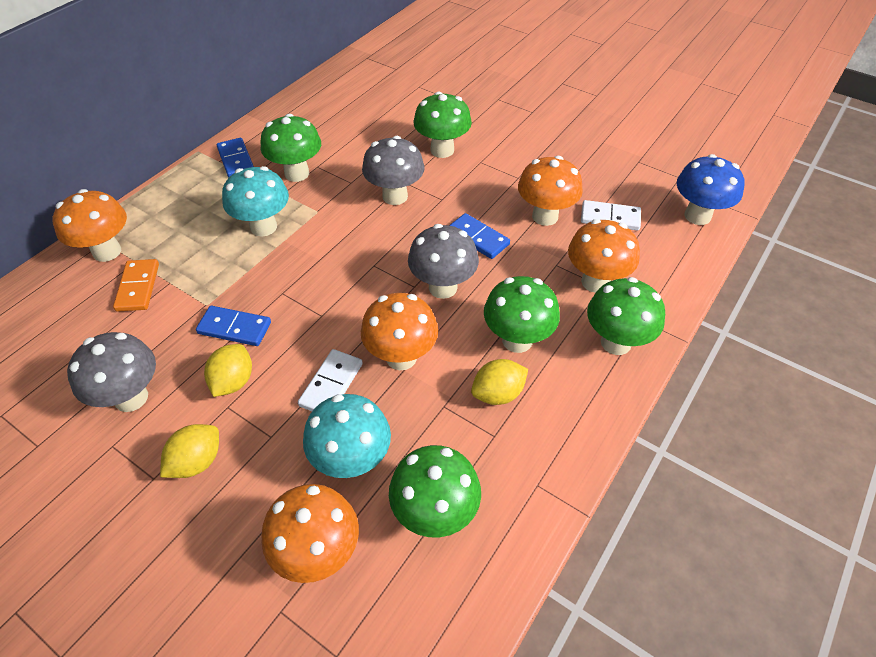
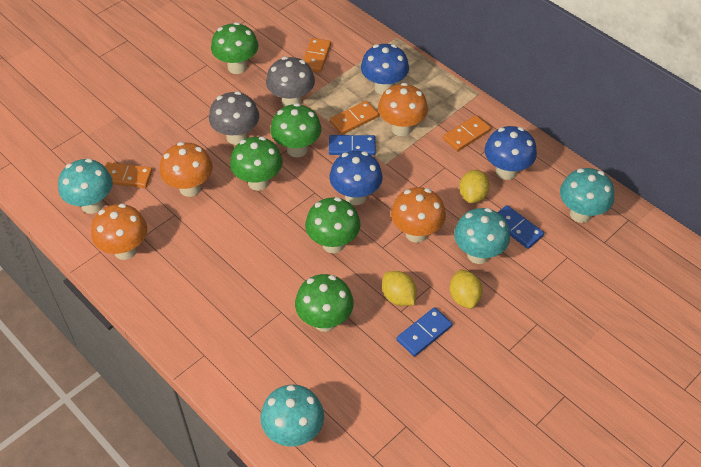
blue mushroom: 1 -> 3
grey mushroom: 3 -> 2
orange domino: 1 -> 4
orange mushroom: 5 -> 4
turquoise mushroom: 2 -> 4
white domino: 2 -> 0

